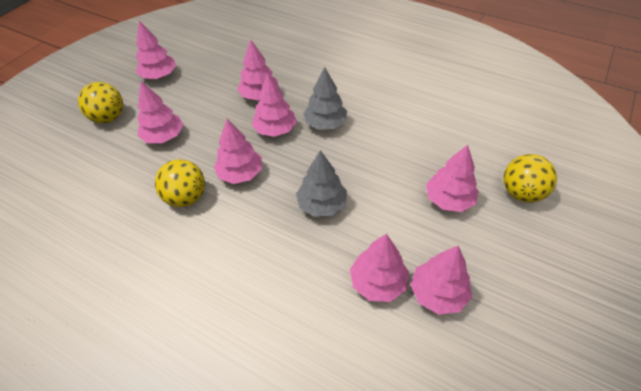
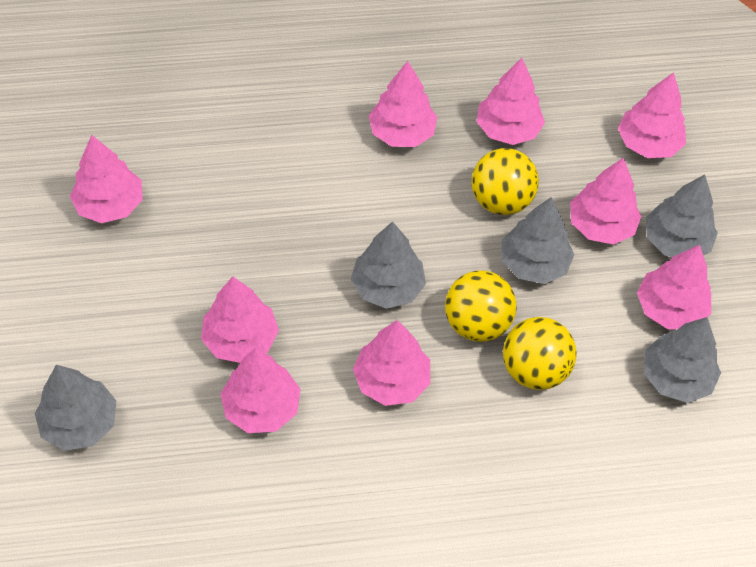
grey tree: 2 -> 5
pink tree: 8 -> 9

